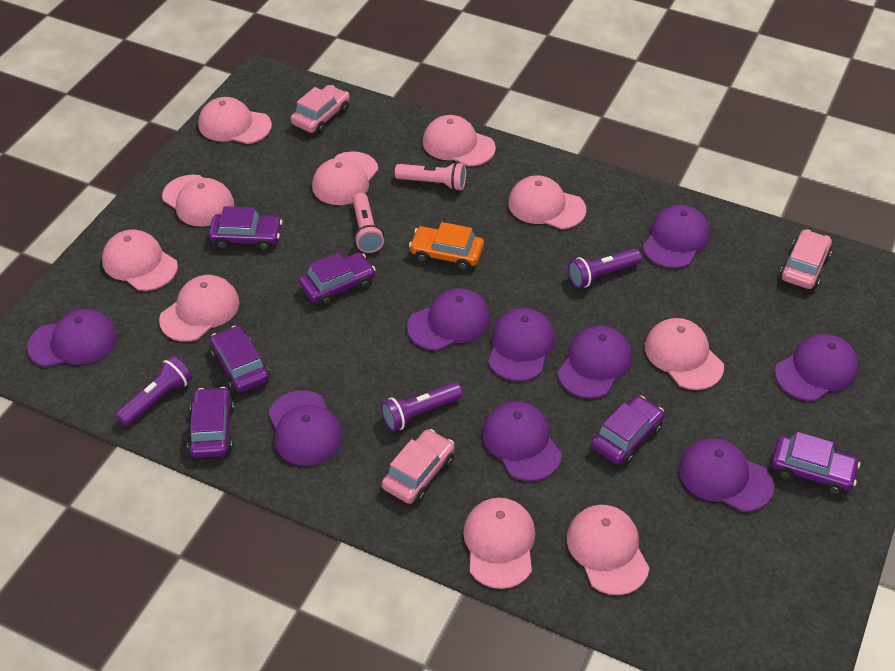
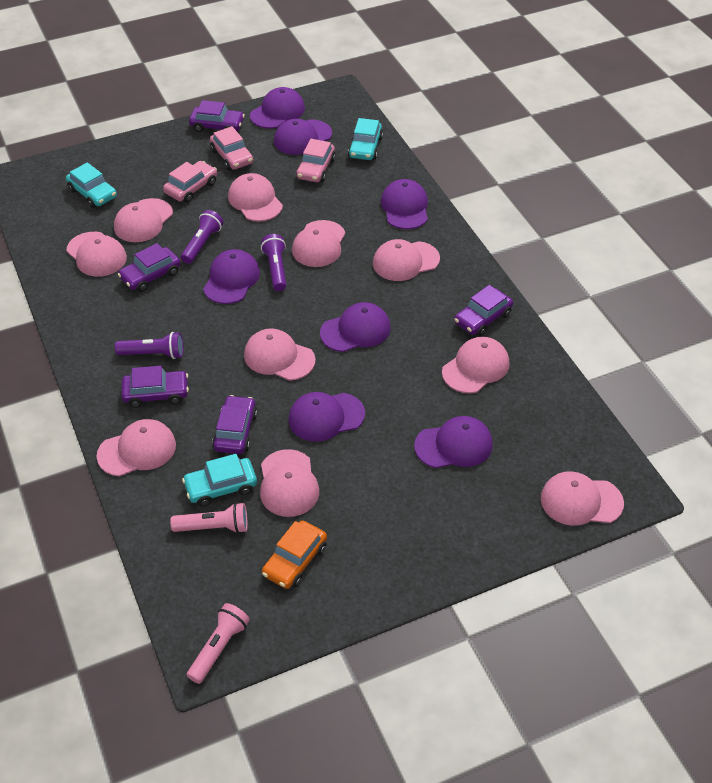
purple cap: 9 -> 7
purple car: 6 -> 5
turquoise car: 0 -> 3

